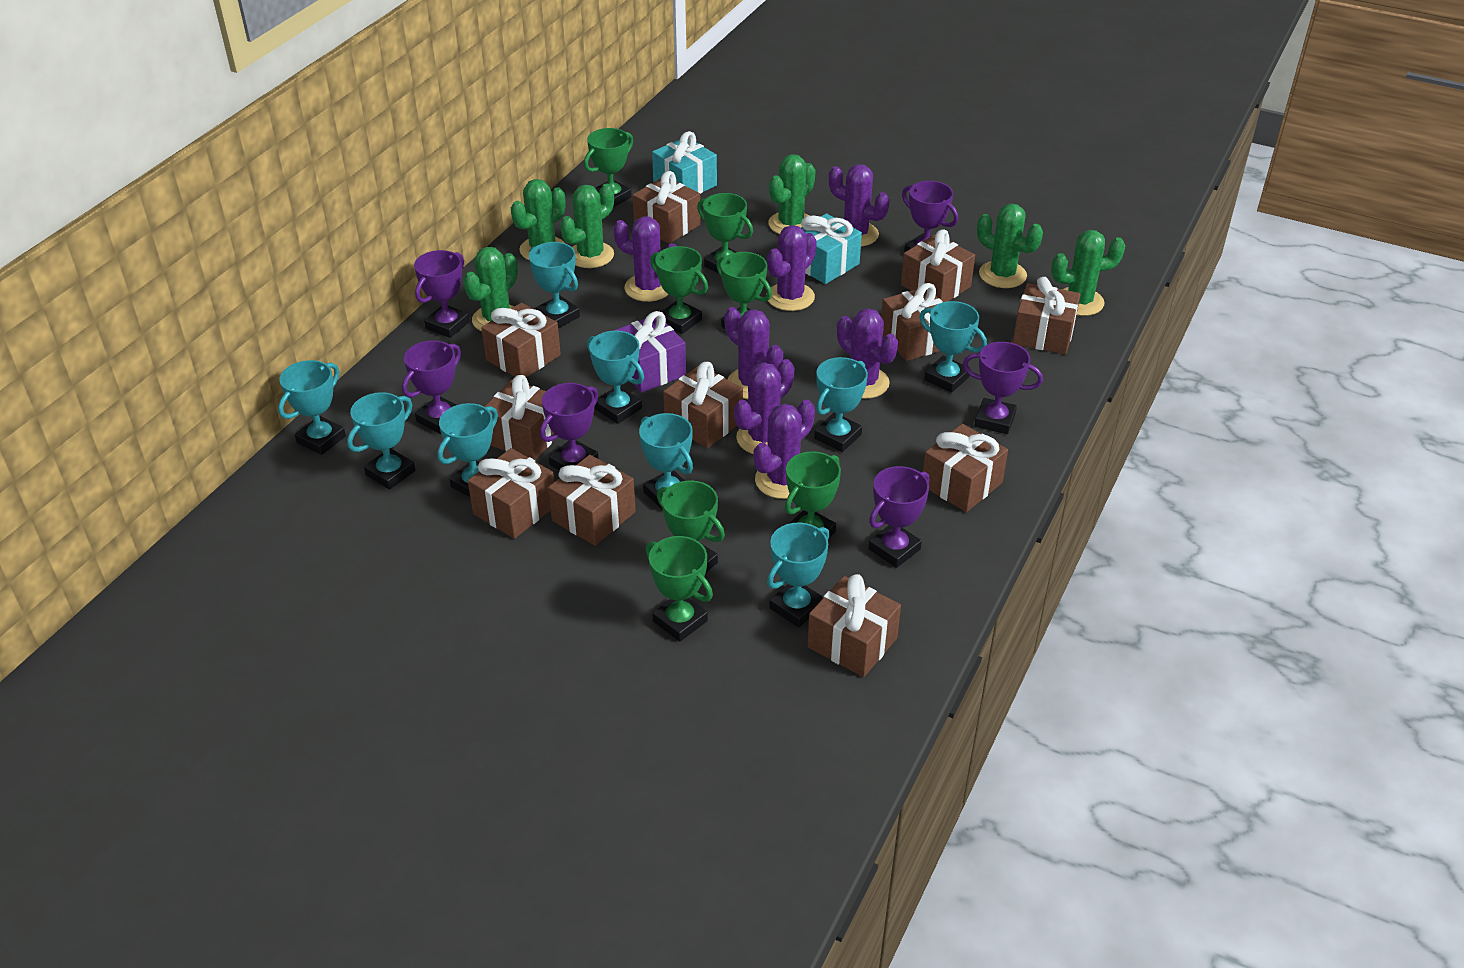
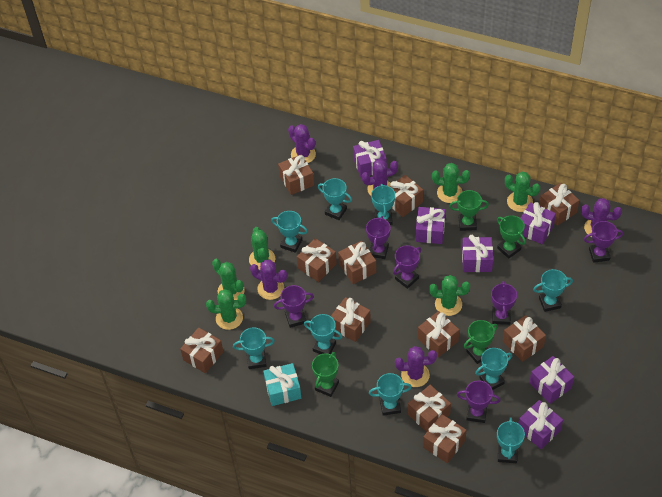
green trophy: 7 -> 4
purple cactus: 7 -> 5
purple gift: 1 -> 6
turquoise gift: 2 -> 1

